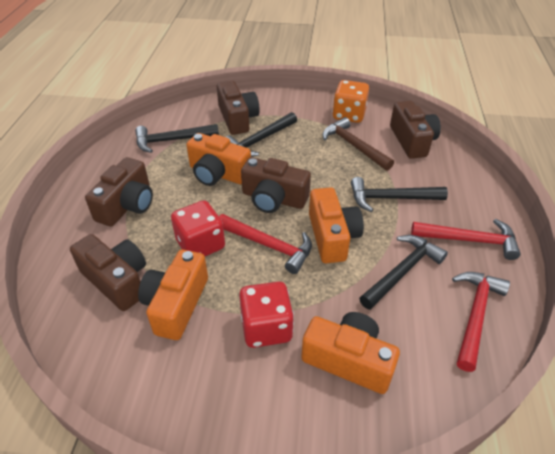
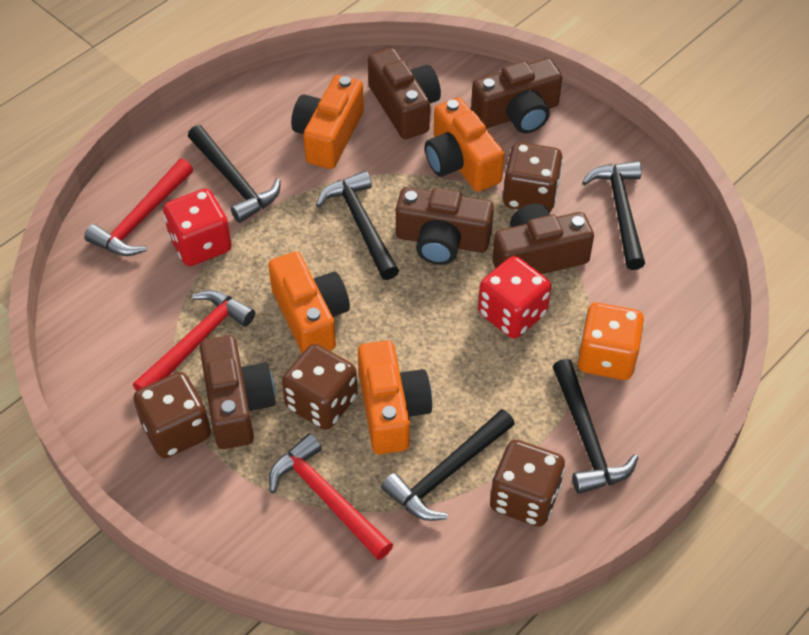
black hammer: 4 -> 5
brown dice: 0 -> 4
brown hammer: 1 -> 0

